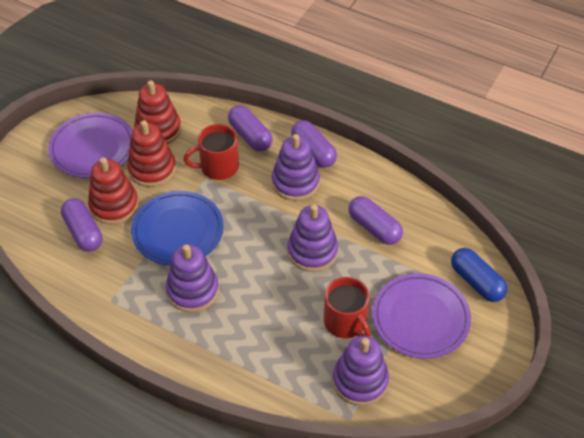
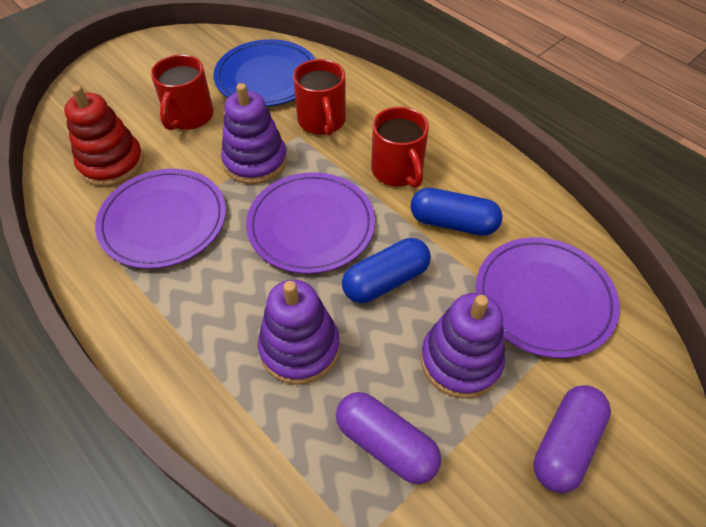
blue capsule: 1 -> 2
purple capsule: 4 -> 2
purple plate: 2 -> 3
purple stacking toy: 4 -> 3
red mug: 2 -> 3
red stacking toy: 3 -> 1

